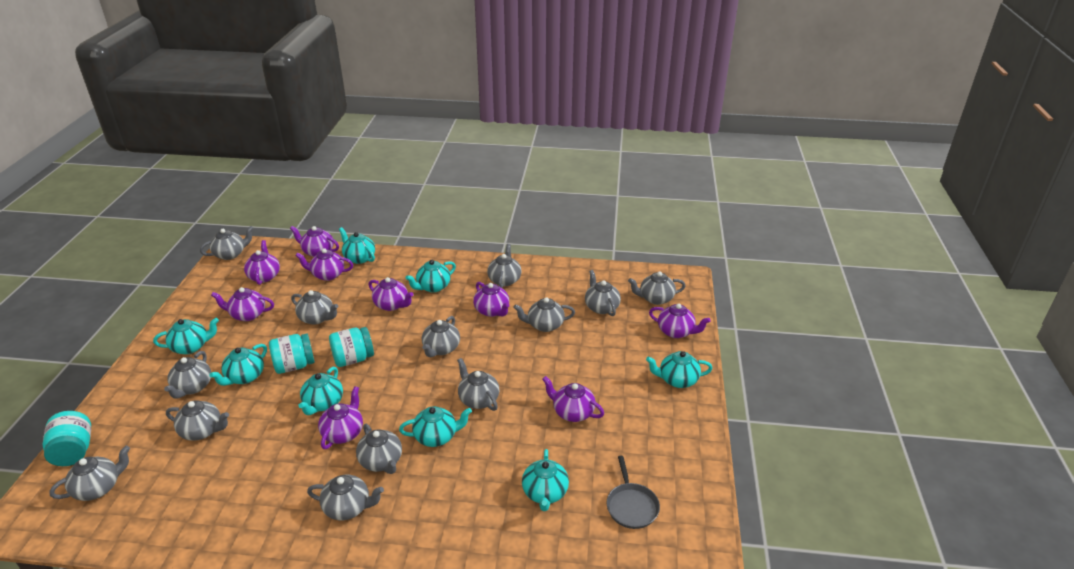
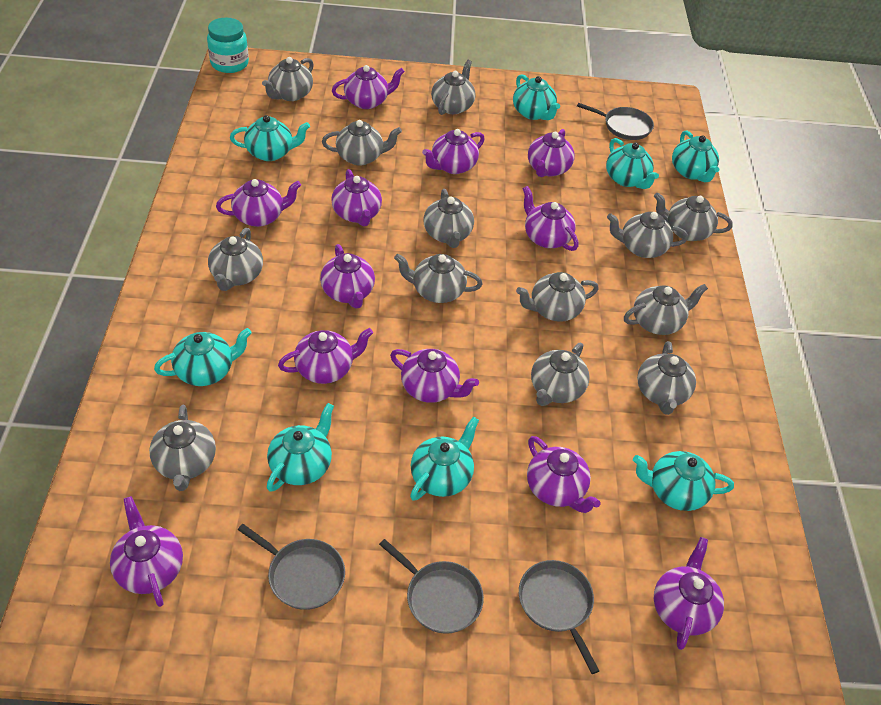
grey pan: 1 -> 4
purple teapot: 9 -> 12
turquoise jar: 3 -> 1

